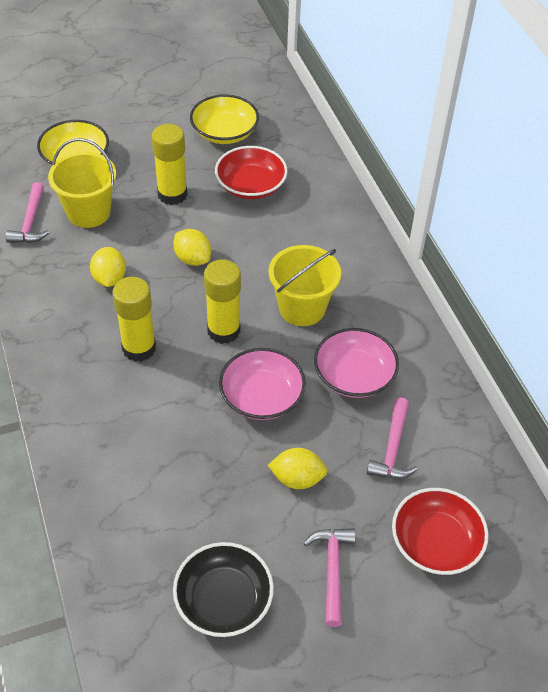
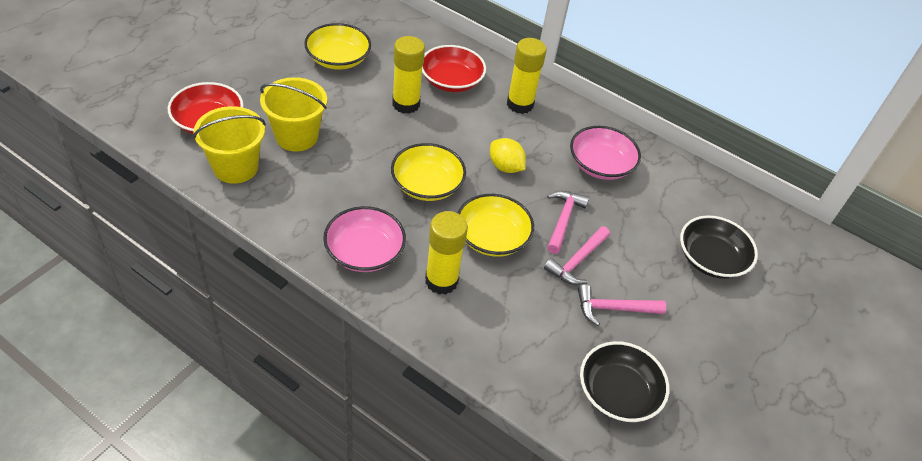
black bowl: 1 -> 2
yellow bowl: 2 -> 3
yellow lemon: 3 -> 1

